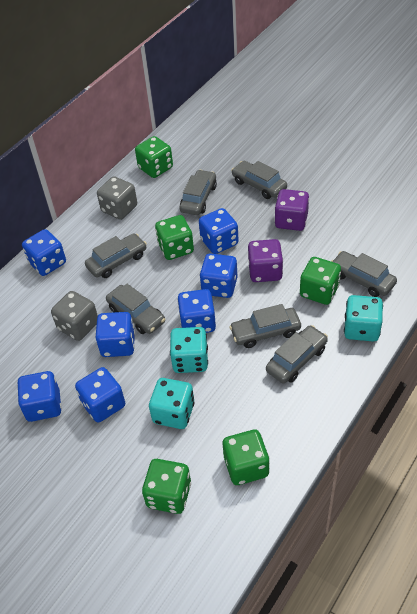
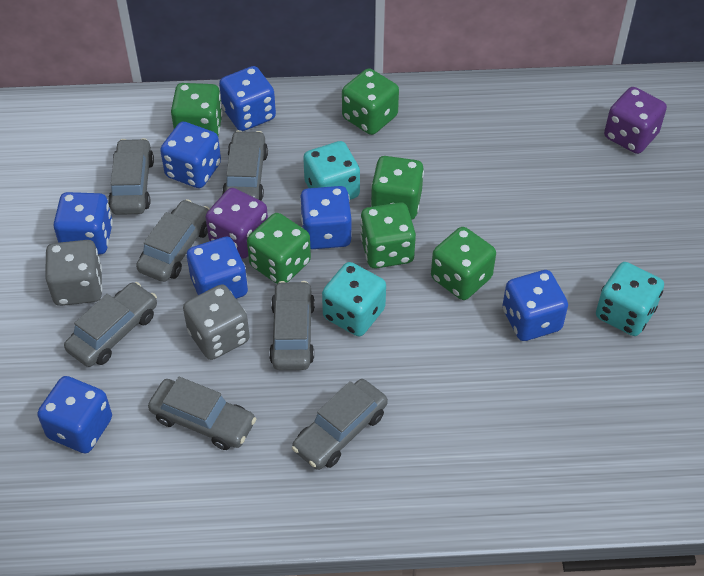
green dice: 5 -> 6

